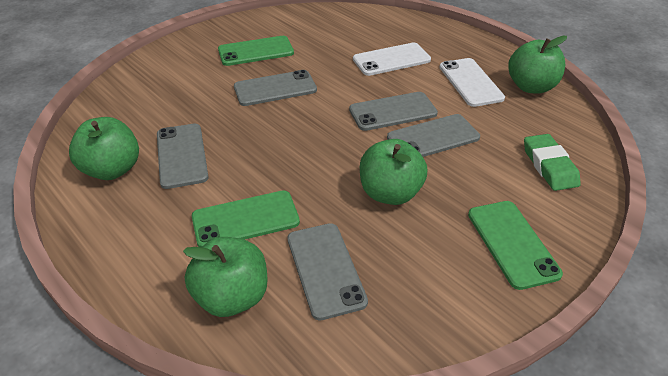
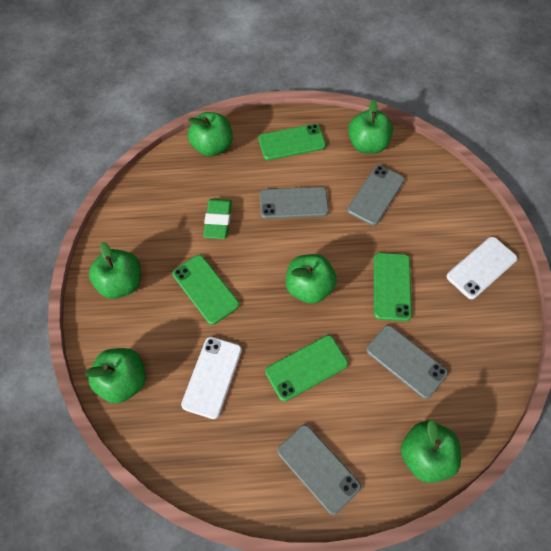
green apple: 4 -> 6
green phone: 3 -> 4
grey phone: 5 -> 4

